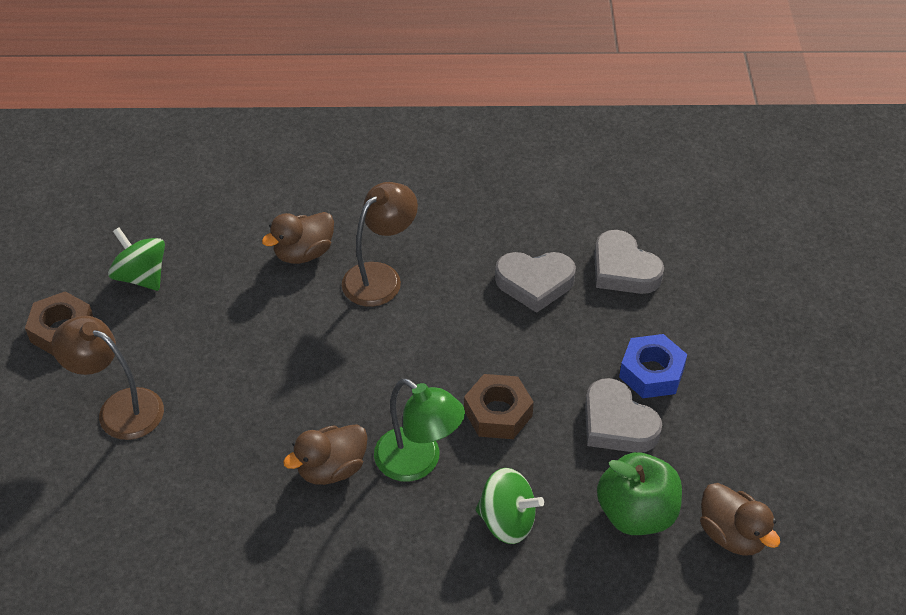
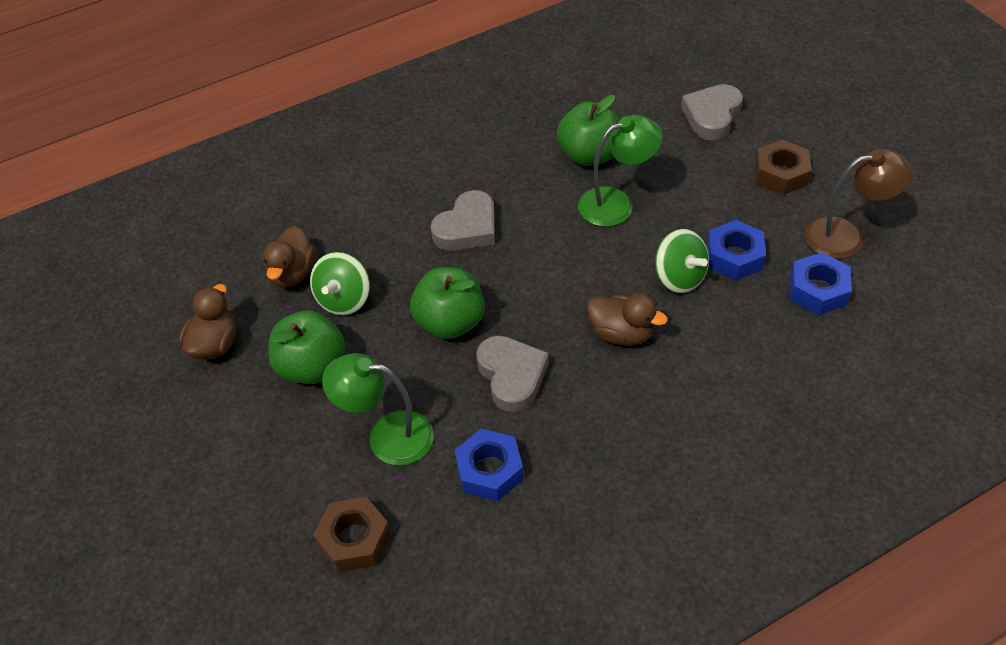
blue nut: 1 -> 3
brown lamp: 2 -> 1
green apple: 1 -> 3
green lamp: 1 -> 2

